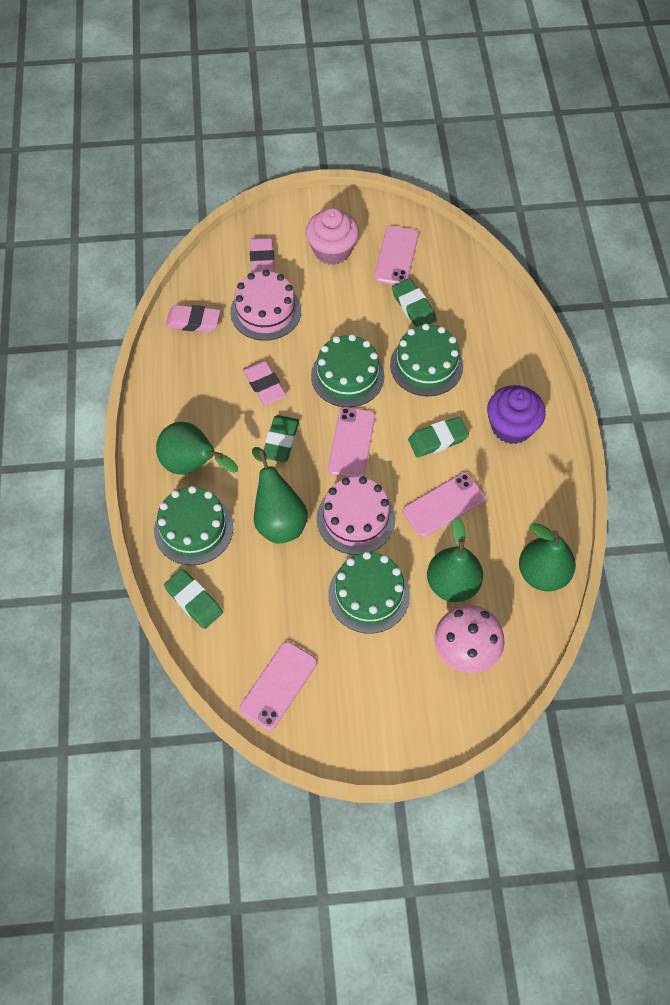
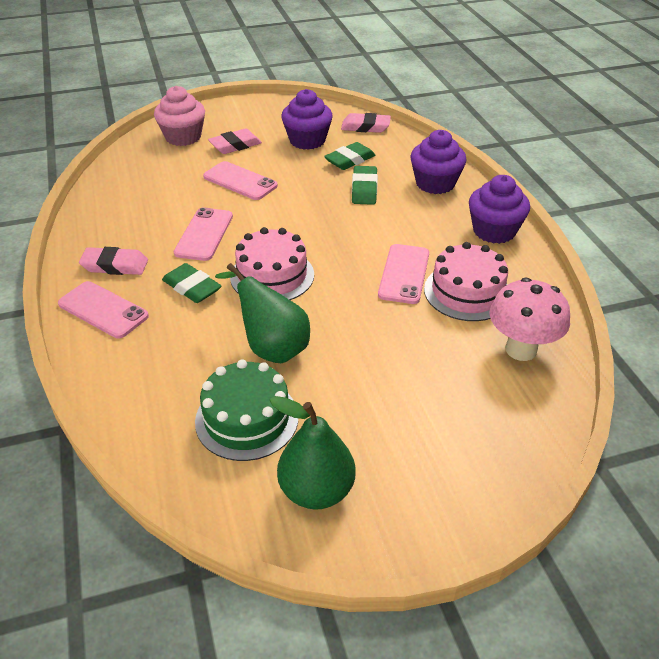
green cake: 4 -> 1
green eraser: 4 -> 3
green pear: 4 -> 2
purple cupcake: 1 -> 3

